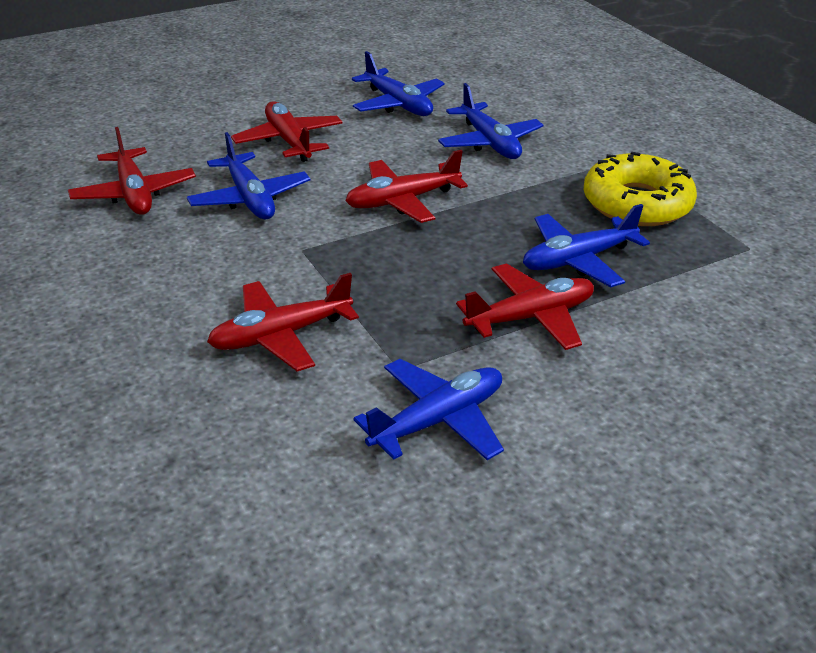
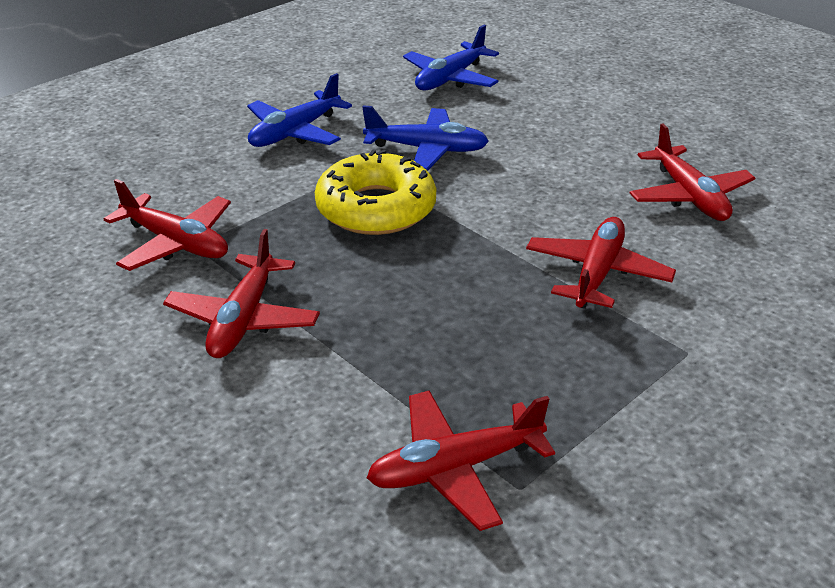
blue plane: 5 -> 3

